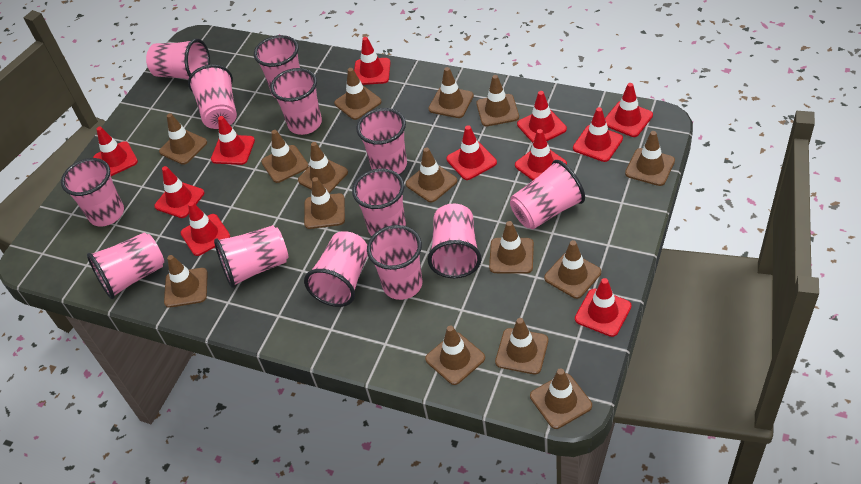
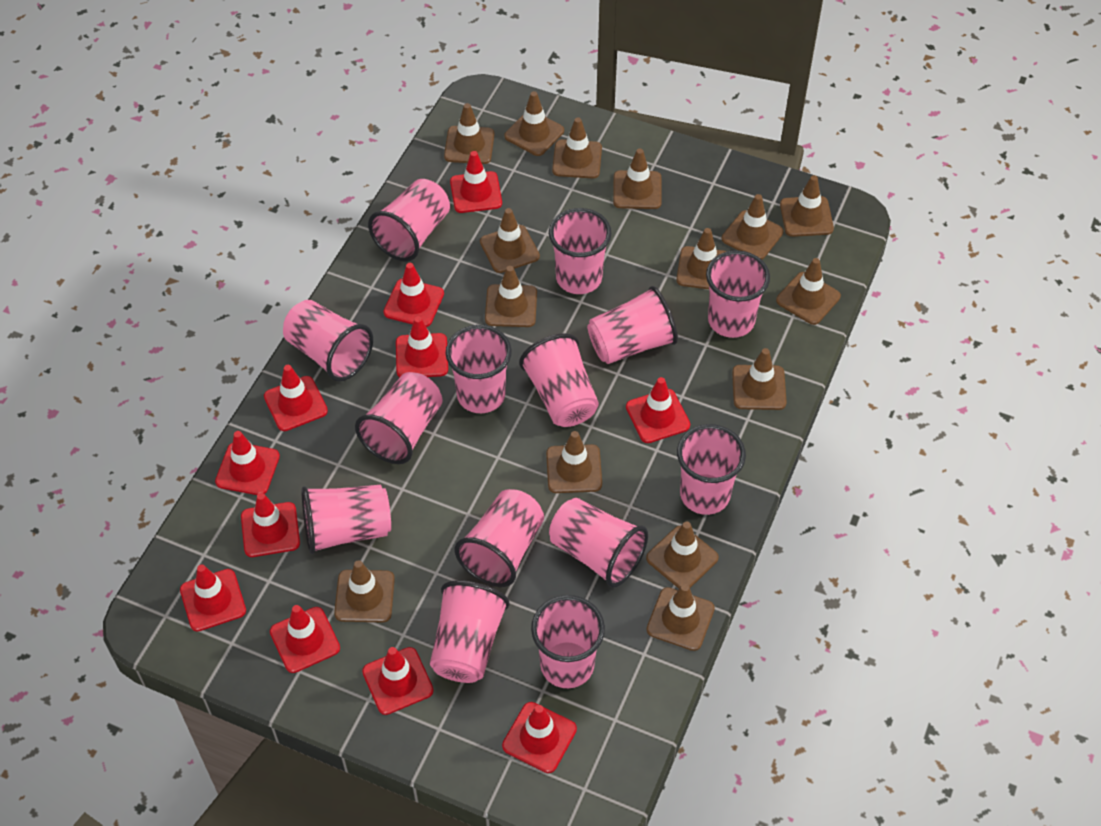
pink cup: 13 -> 14

